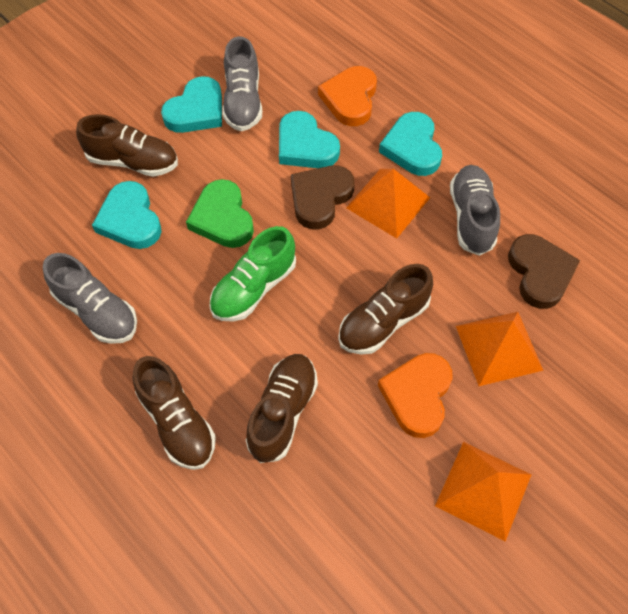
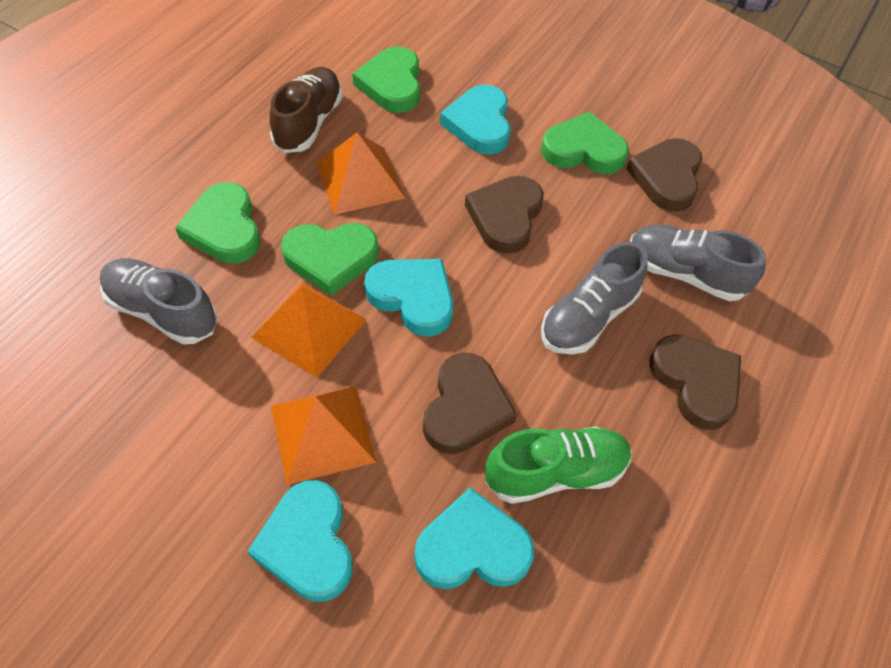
brown heart: 2 -> 4
brown shoe: 4 -> 1
green heart: 1 -> 4
orange heart: 2 -> 0

